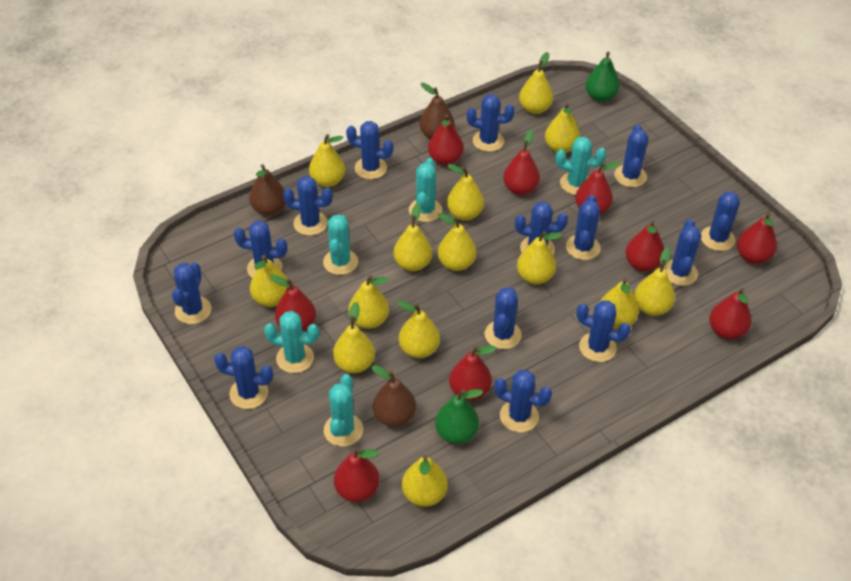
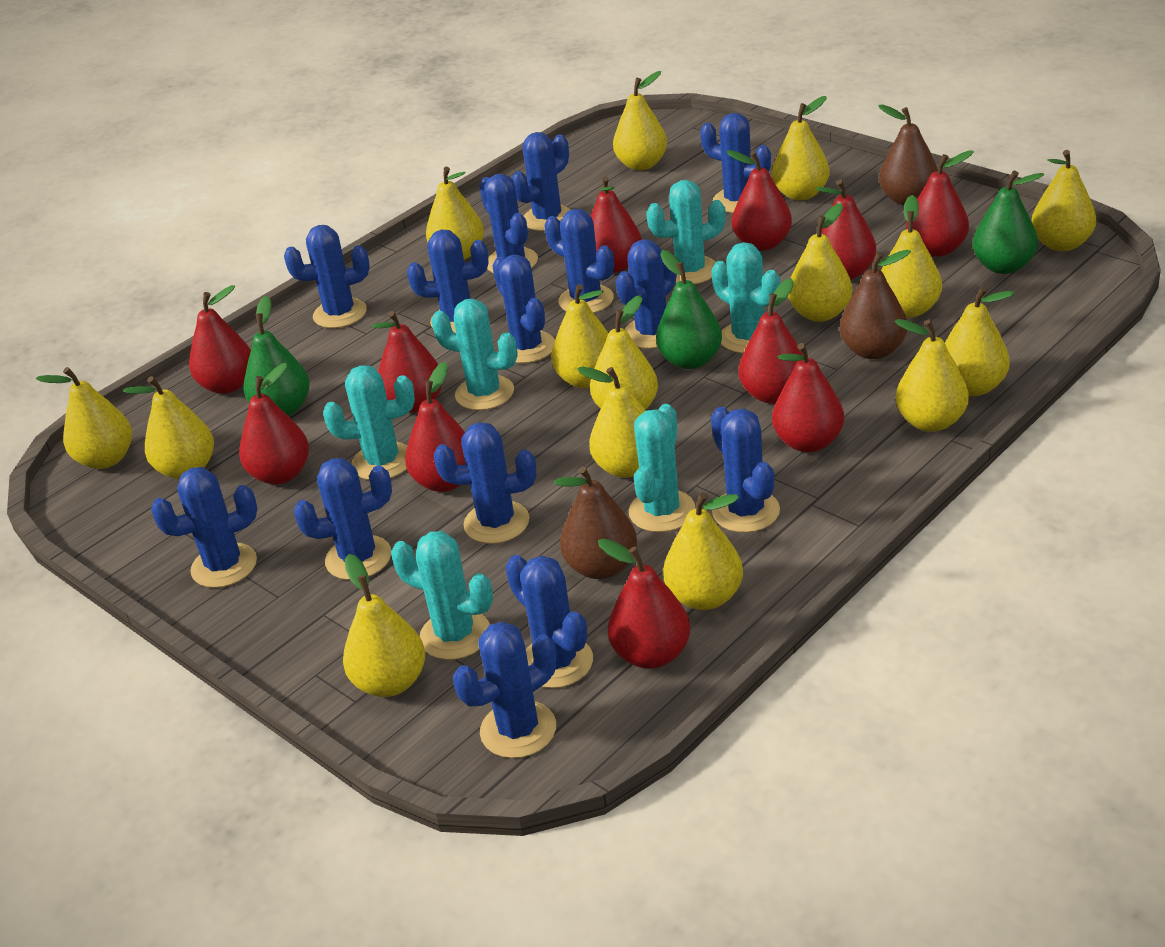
green pear: 2 -> 3
red pear: 9 -> 11
turquoise cactus: 5 -> 6
yellow pear: 14 -> 15

